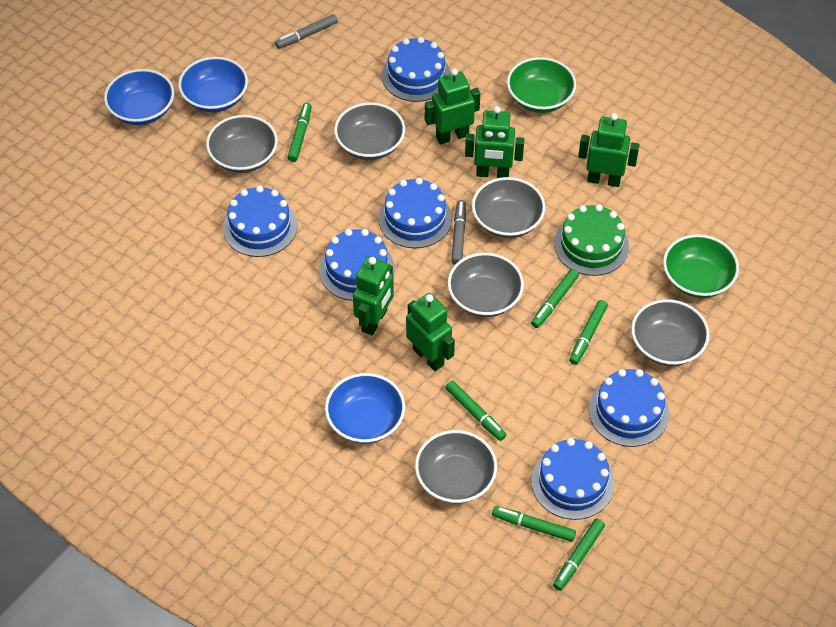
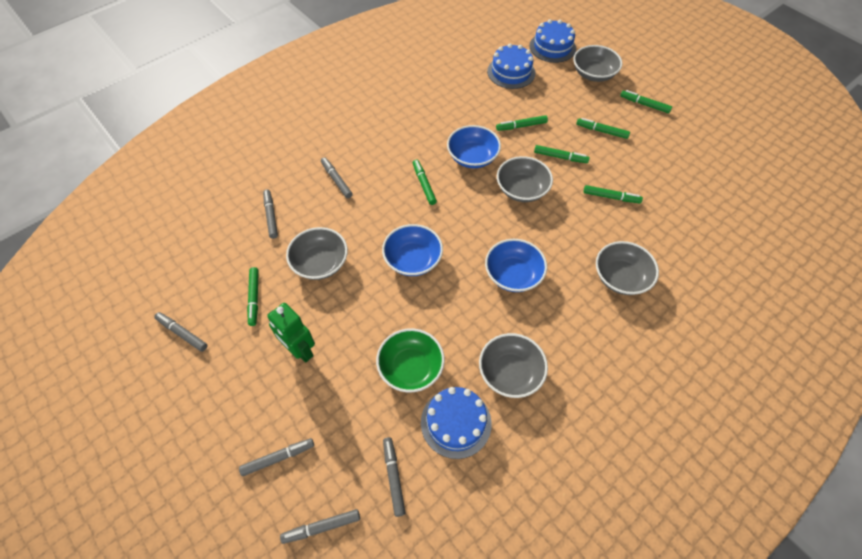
blue cake: 6 -> 3
green bowl: 2 -> 1
green cake: 1 -> 0
green marker: 6 -> 7
green robot: 5 -> 1
grey bowl: 6 -> 5
grey marker: 2 -> 6

